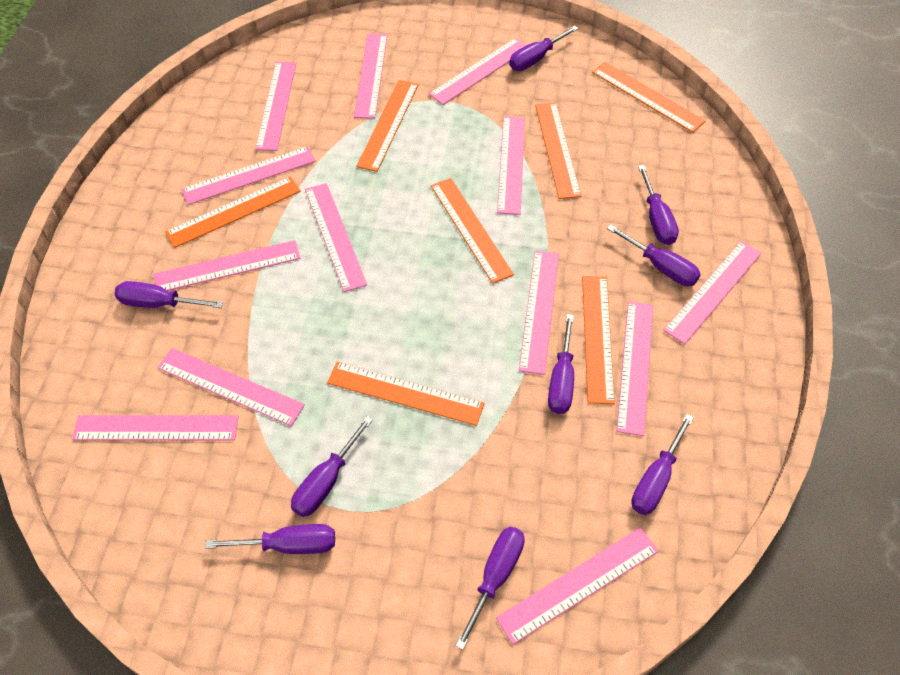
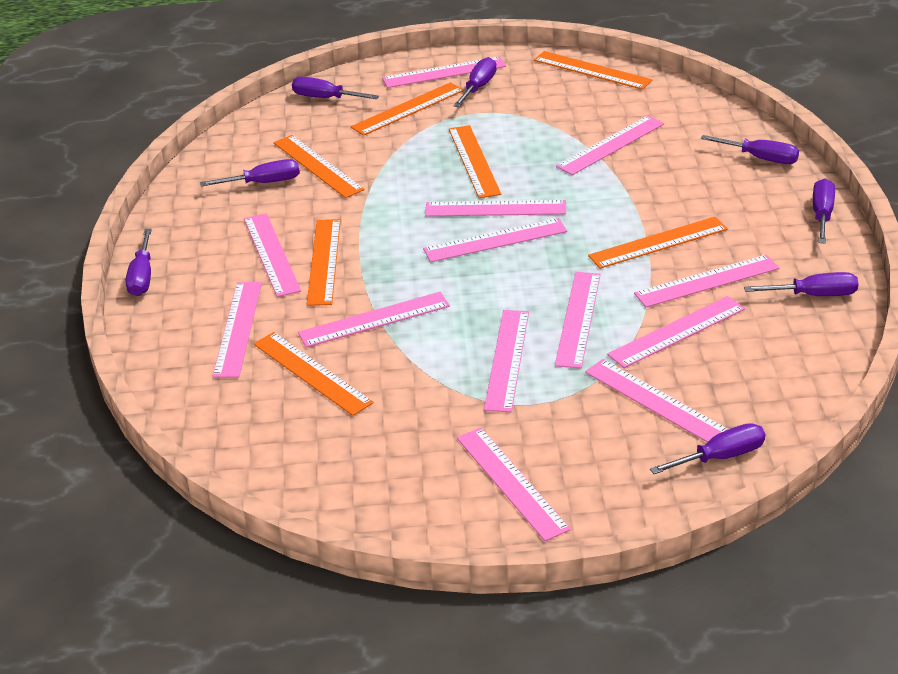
purple screwdriver: 9 -> 8

